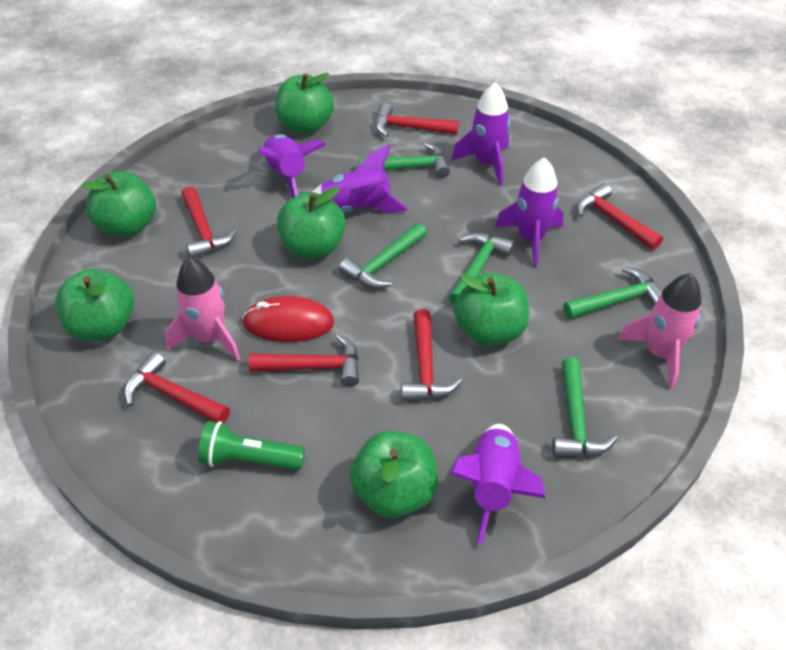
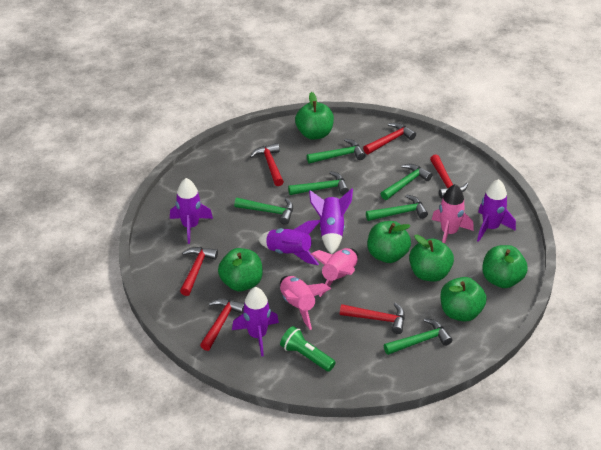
green hammer: 5 -> 6
pink rocket: 2 -> 3
red mouse: 1 -> 0

